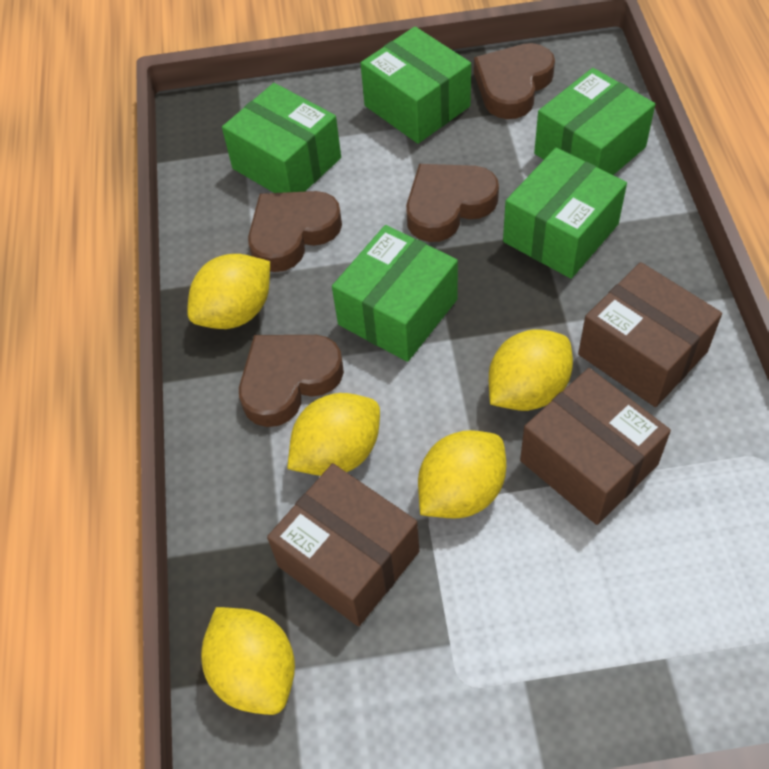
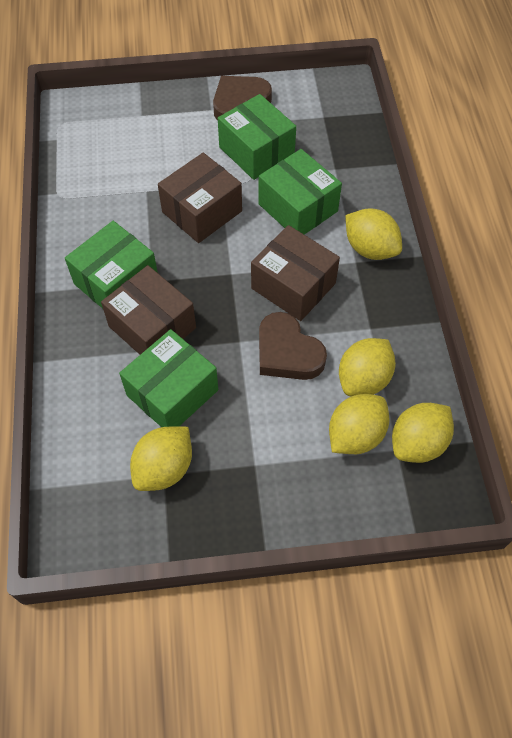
brown heart: 4 -> 2
green box: 5 -> 4

